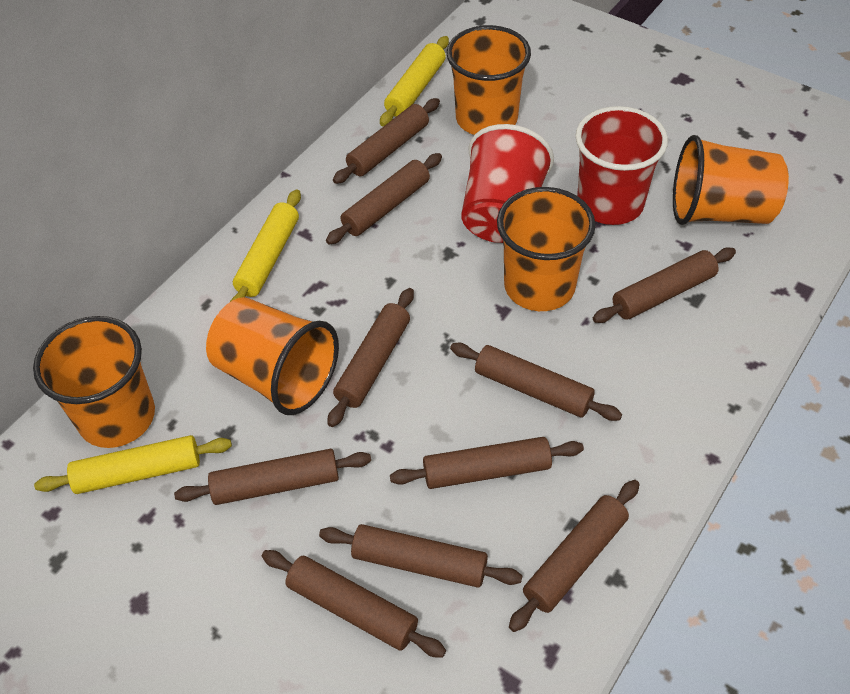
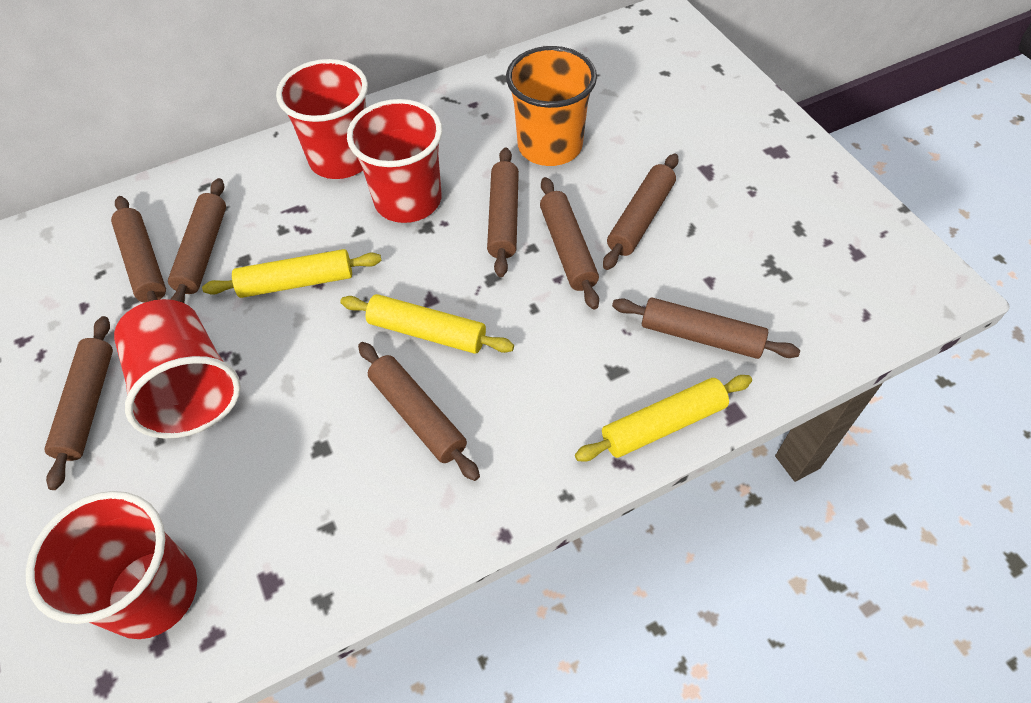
brown rolling pin: 10 -> 8
orange cup: 5 -> 1
red cup: 2 -> 4

